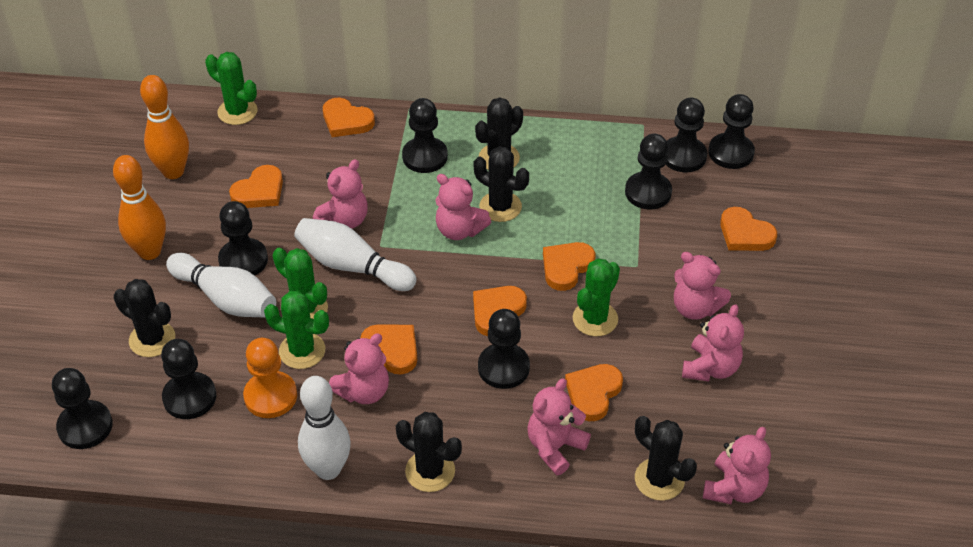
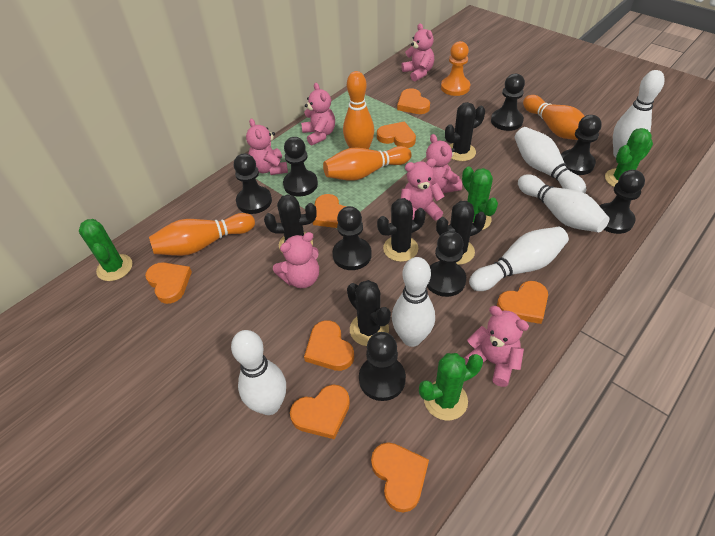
orange bowling pin: 2 -> 4
orange heart: 7 -> 8
white bowling pin: 3 -> 6

